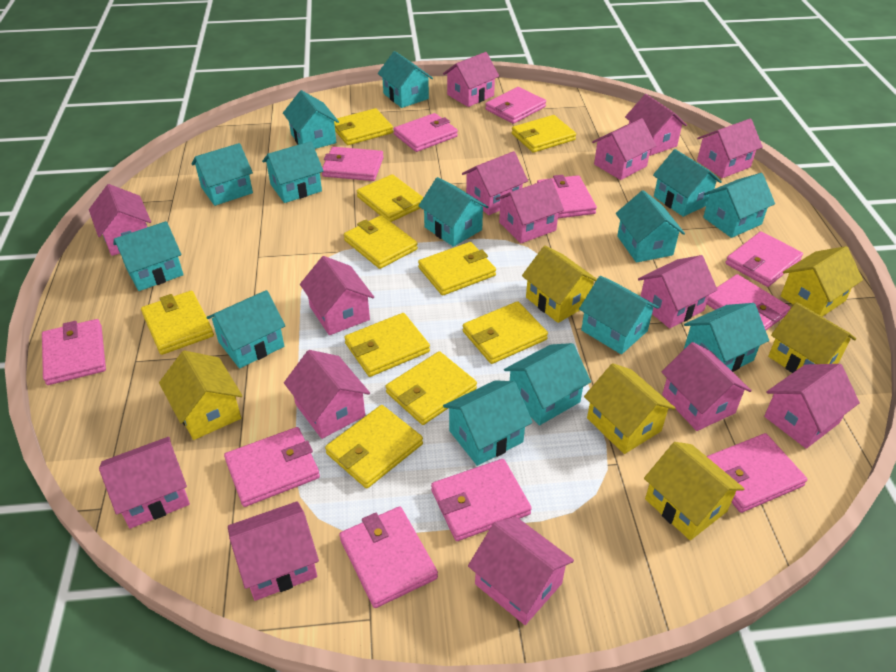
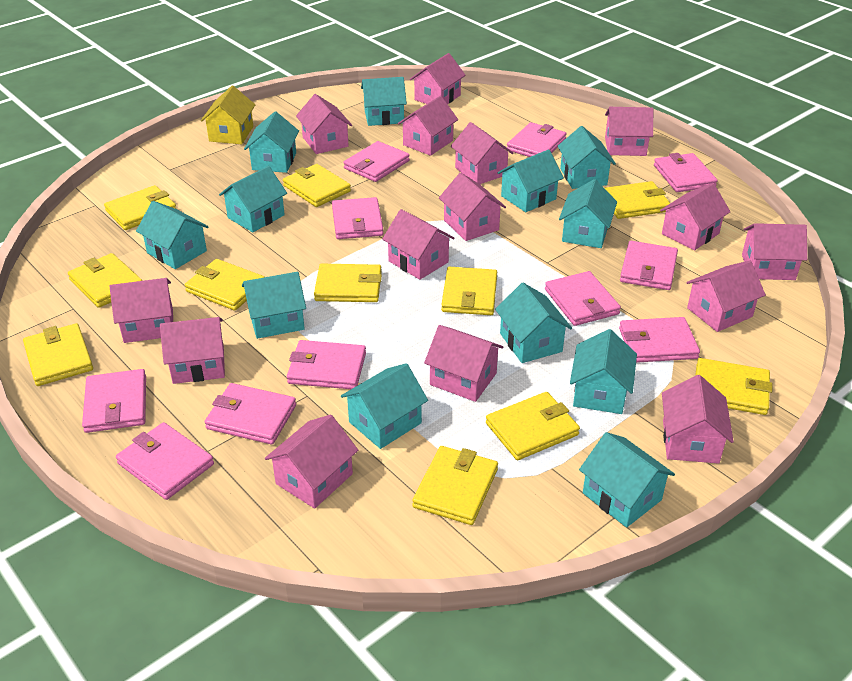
turquoise house: 14 -> 12
yellow house: 6 -> 1
yellow wallet: 10 -> 11

